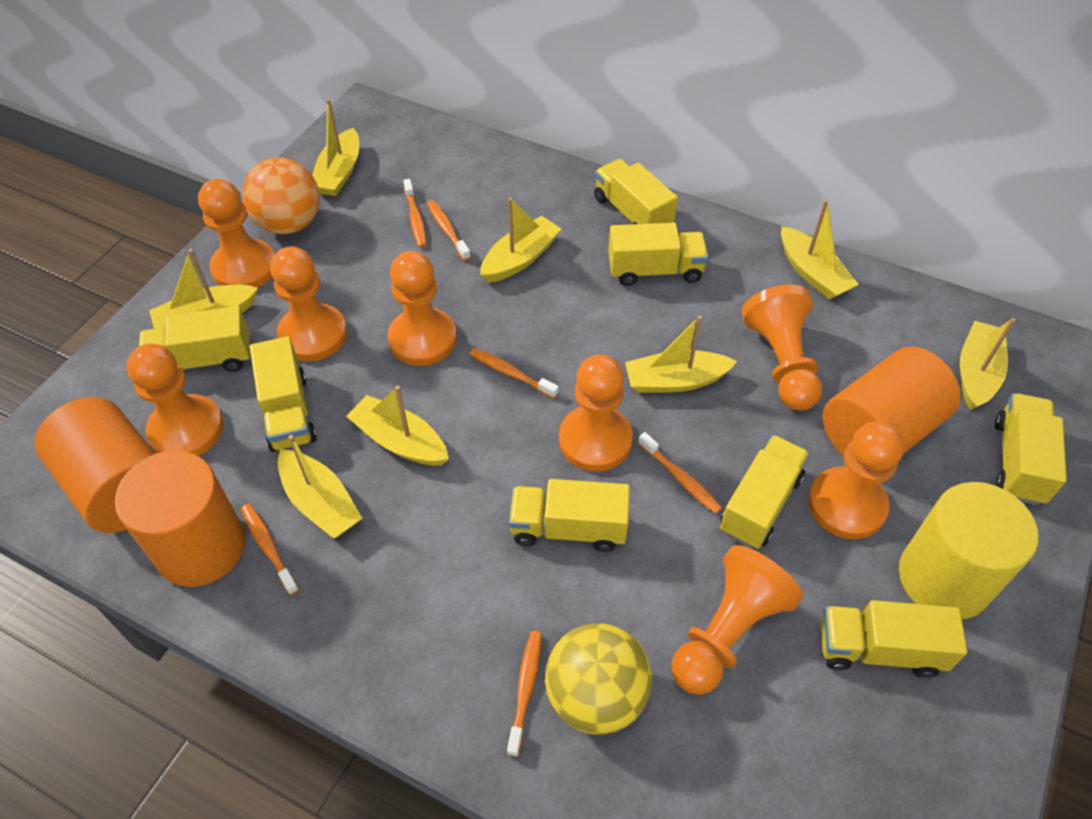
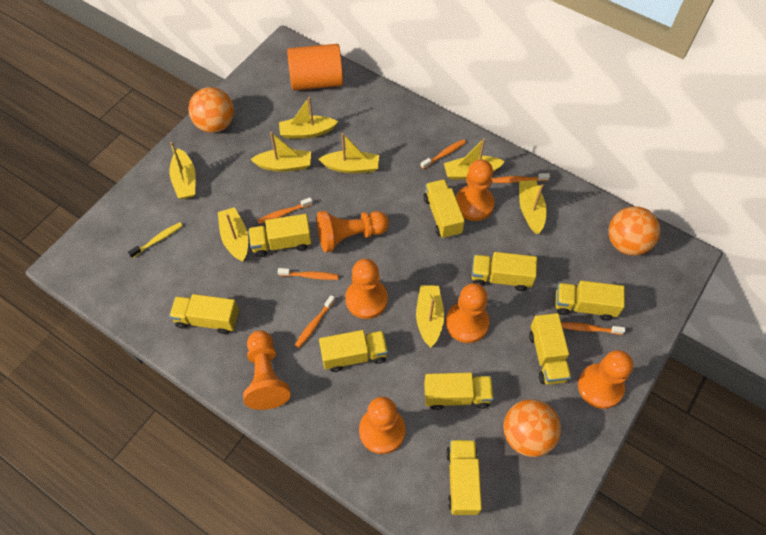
orange ball: 1 -> 3
orange cylinder: 3 -> 1
orange pawn: 8 -> 7
yellow ball: 1 -> 0
yellow cylinder: 1 -> 0
yellow toothbrush: 0 -> 1
yellow truck: 8 -> 9

